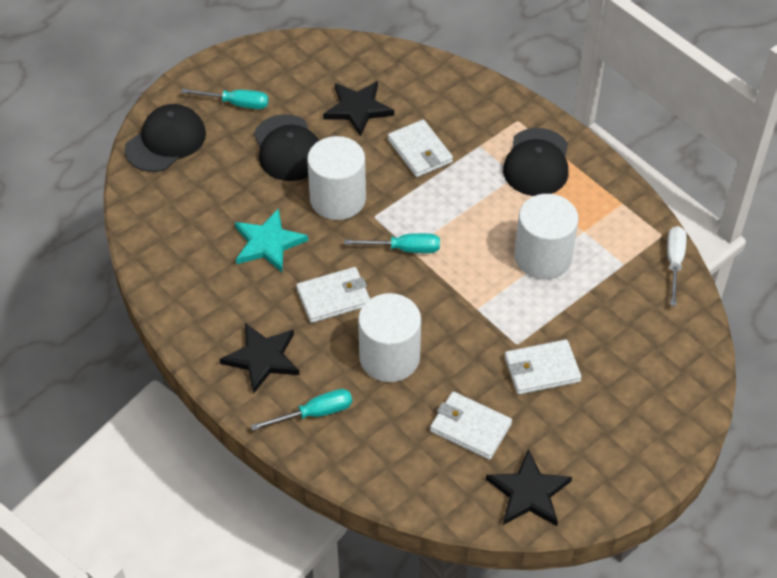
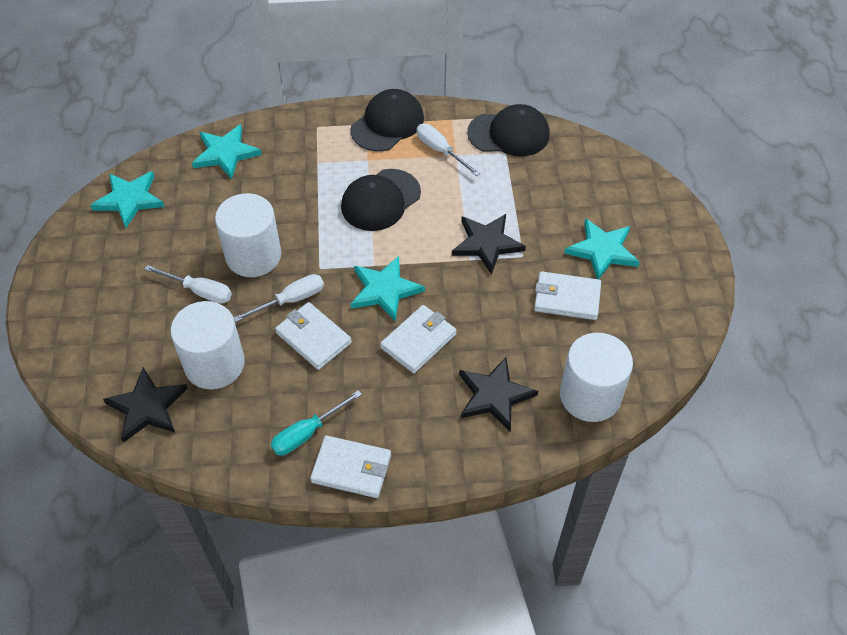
turquoise screwdriver: 3 -> 1
turquoise star: 1 -> 4
white screwdriver: 1 -> 3

